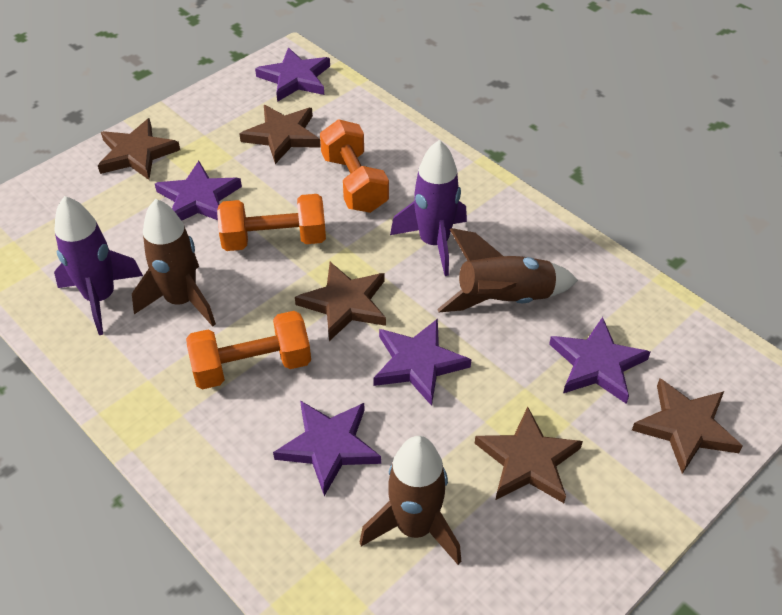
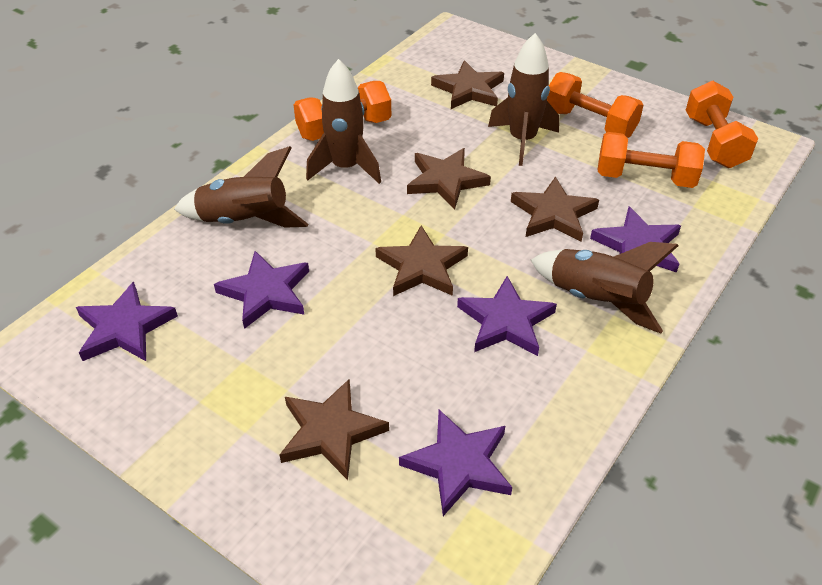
brown rocket: 3 -> 4
orange dumbbell: 3 -> 4
purple rocket: 2 -> 0

